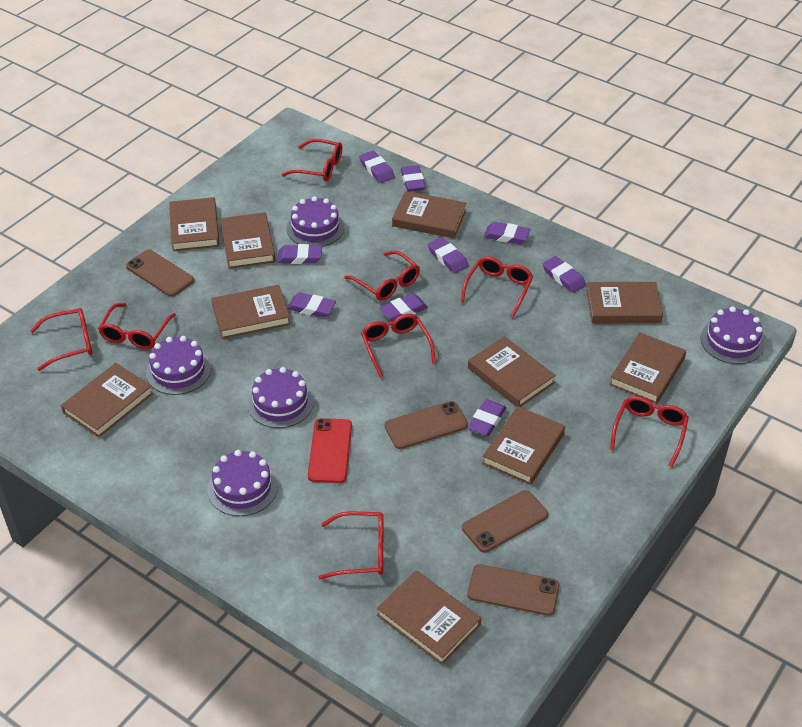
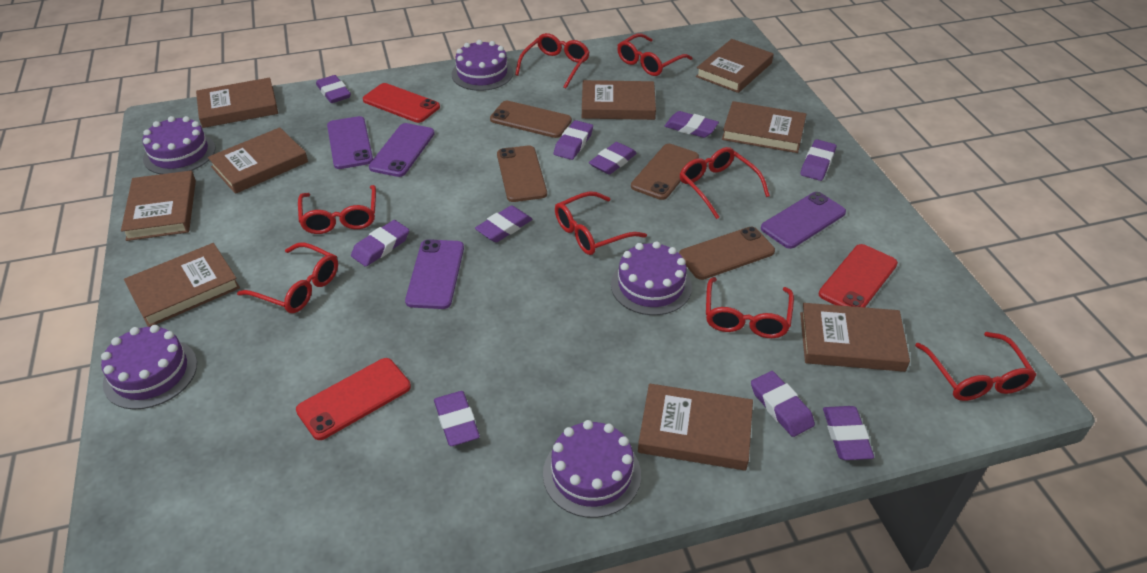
brown book: 10 -> 9
purple eraser: 9 -> 10
purple phone: 0 -> 4
red phone: 1 -> 3

